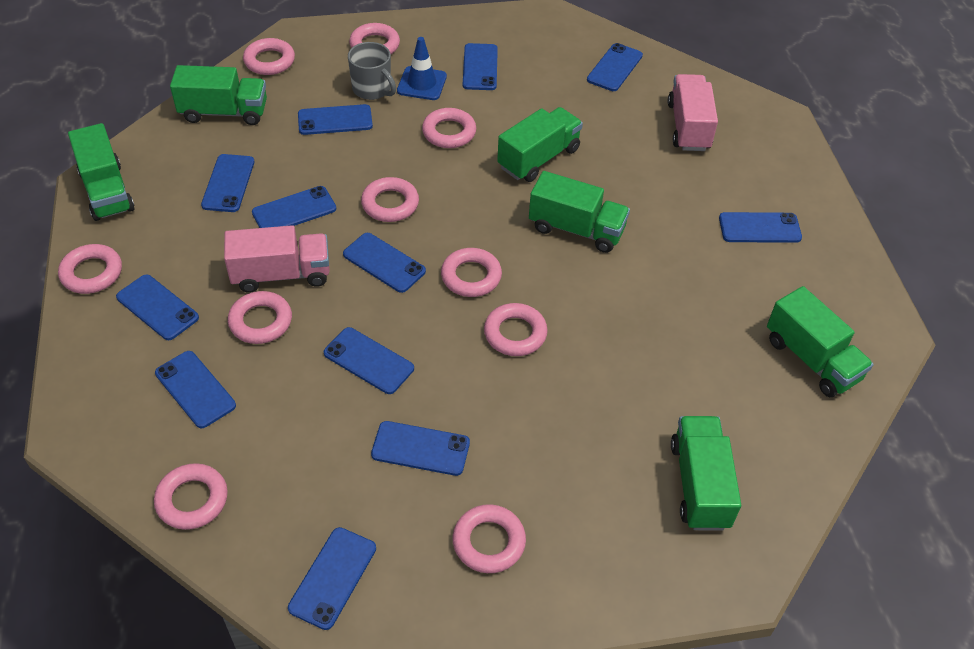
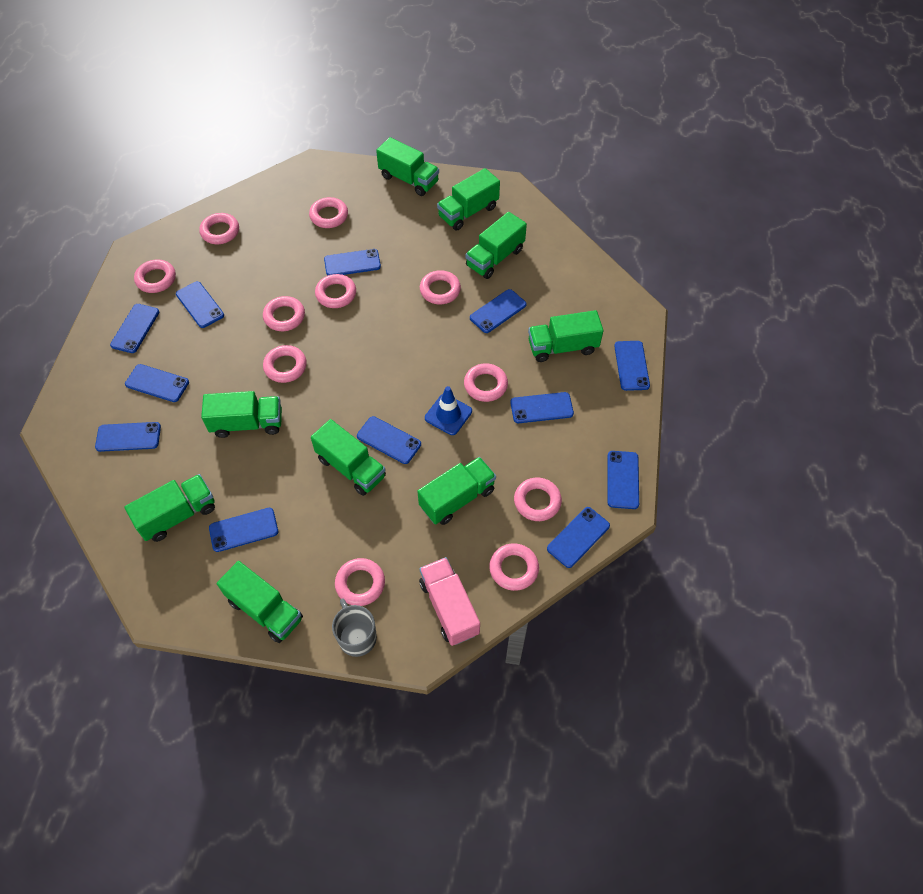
green truck: 6 -> 9
pink ring: 10 -> 11
pink truck: 2 -> 1

